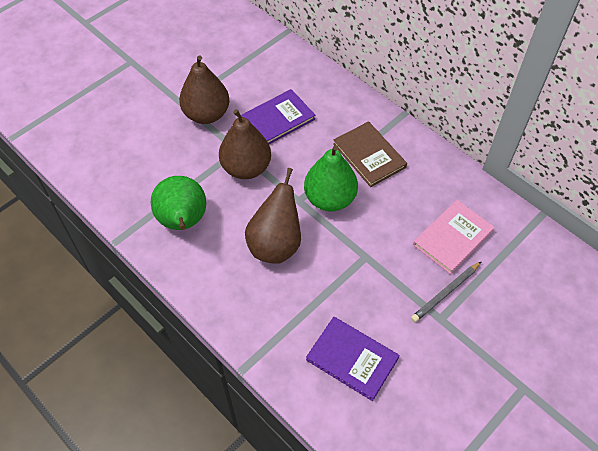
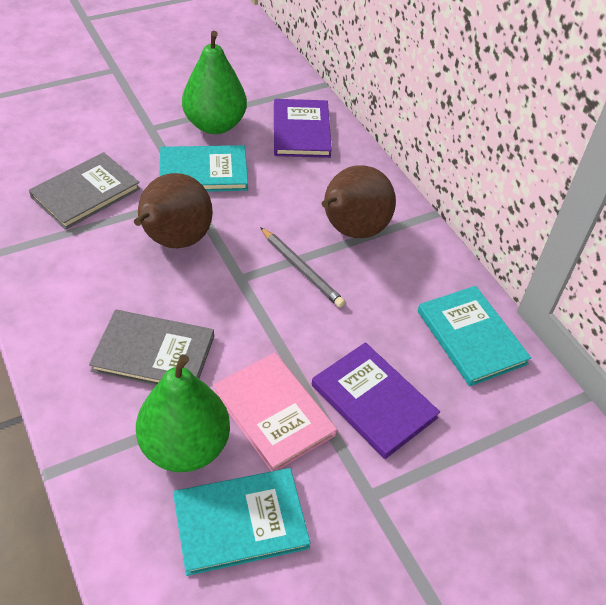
brown book: 1 -> 0
brown pear: 3 -> 2
grey book: 0 -> 2
turquoise book: 0 -> 3

